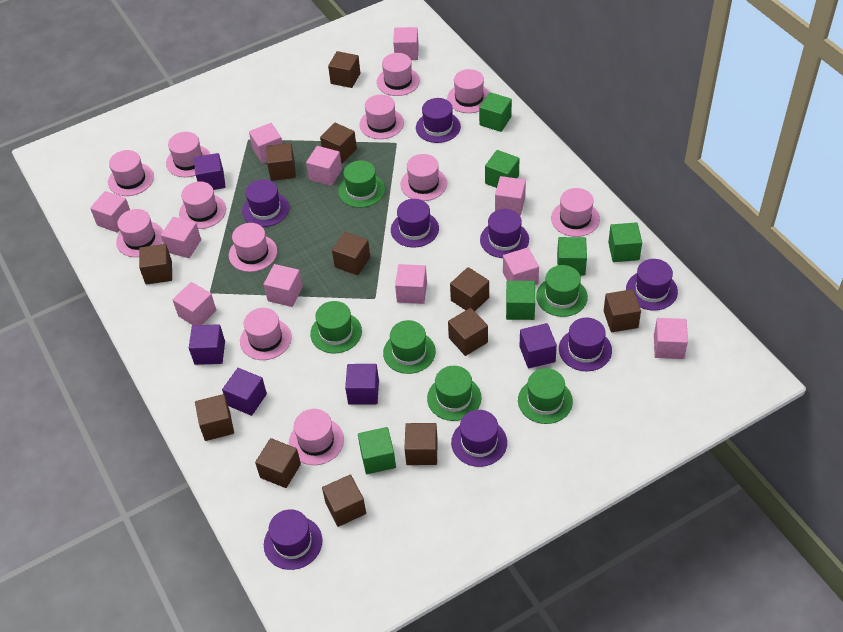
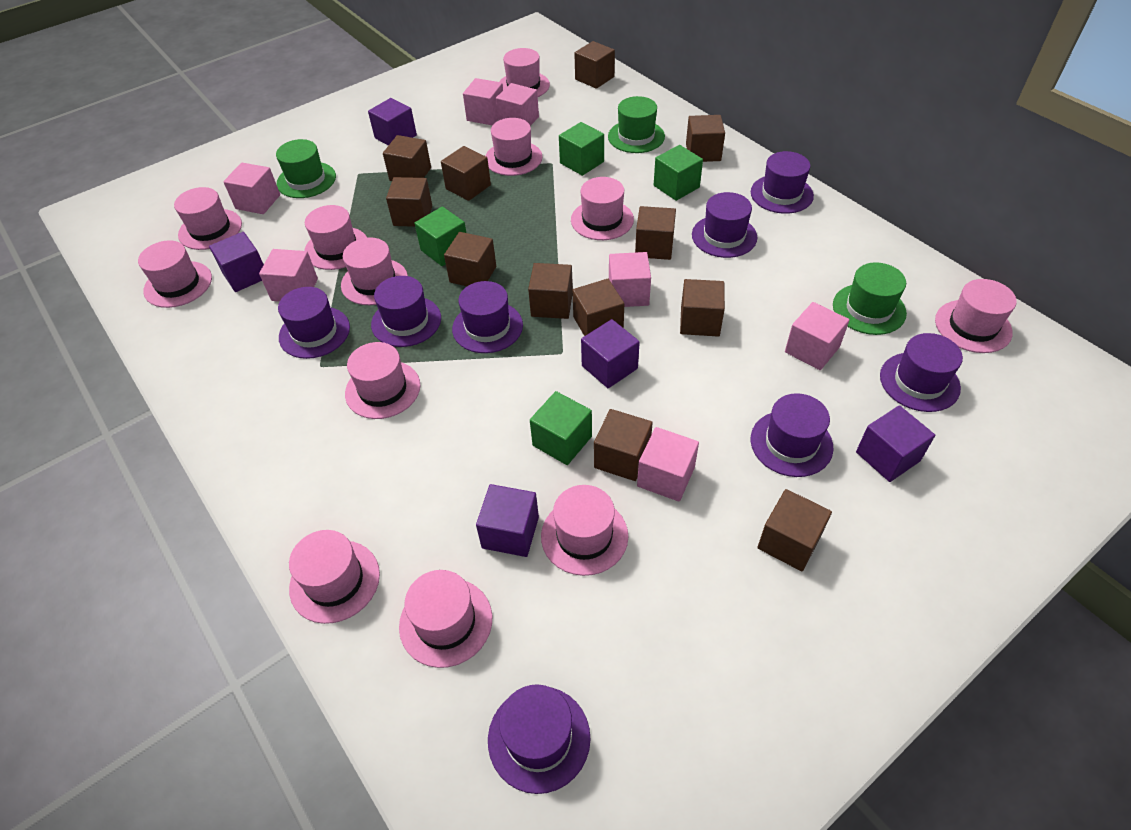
green cube: 6 -> 4
green hat: 6 -> 3
pink cube: 11 -> 7

